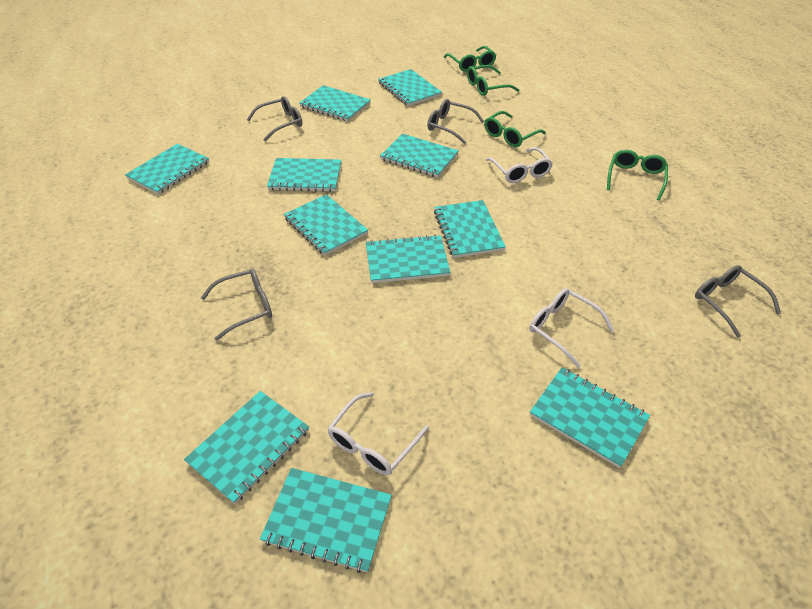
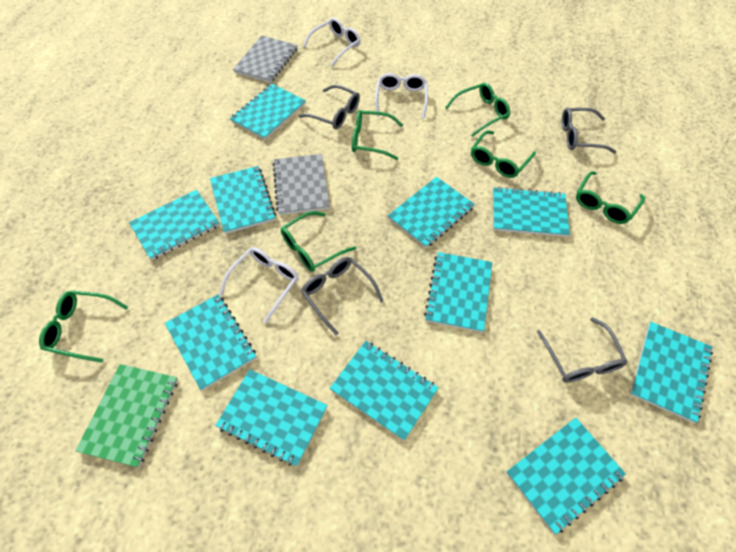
green glasses: 4 -> 6
green notebook: 0 -> 1
grey notebook: 0 -> 2

